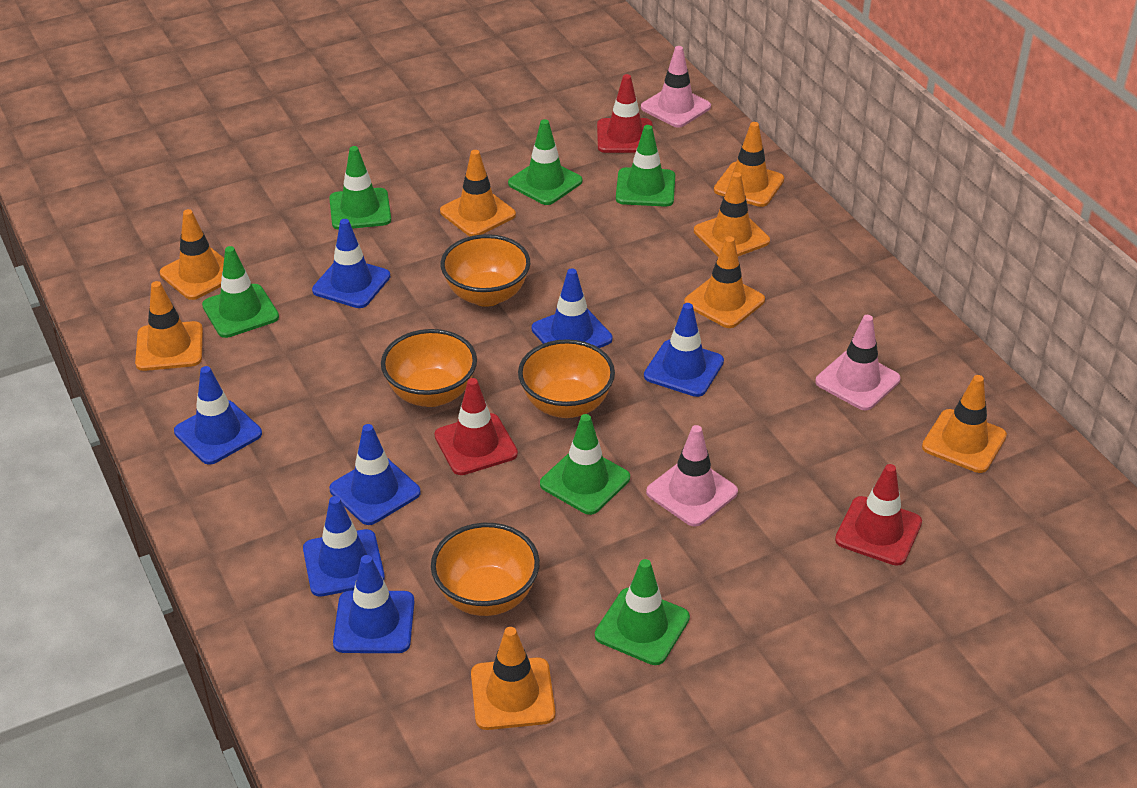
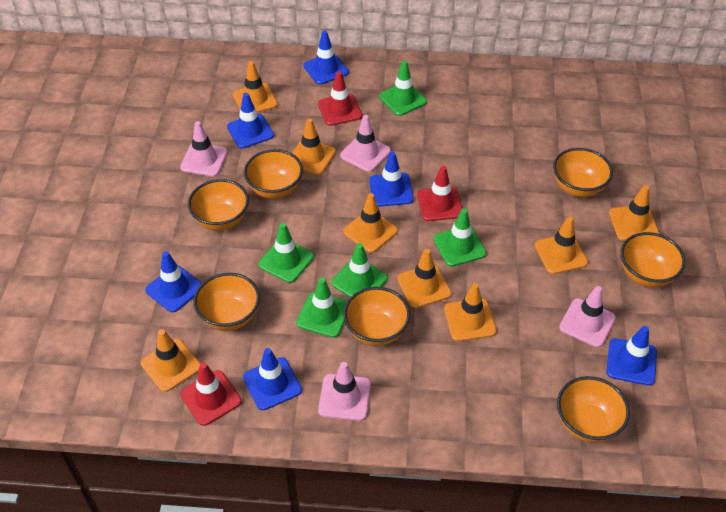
blue traffic cone: 7 -> 6
green traffic cone: 6 -> 5
orange bowl: 4 -> 7
pink traffic cone: 3 -> 4

